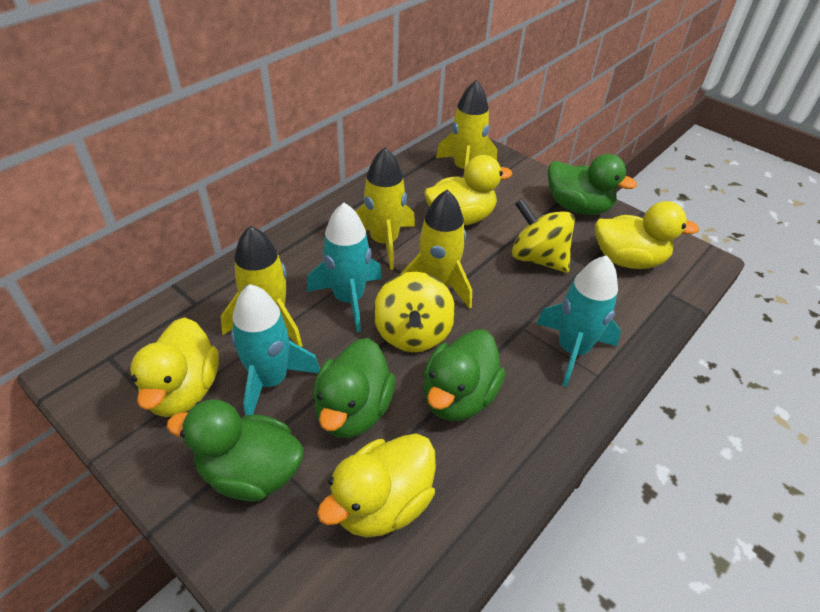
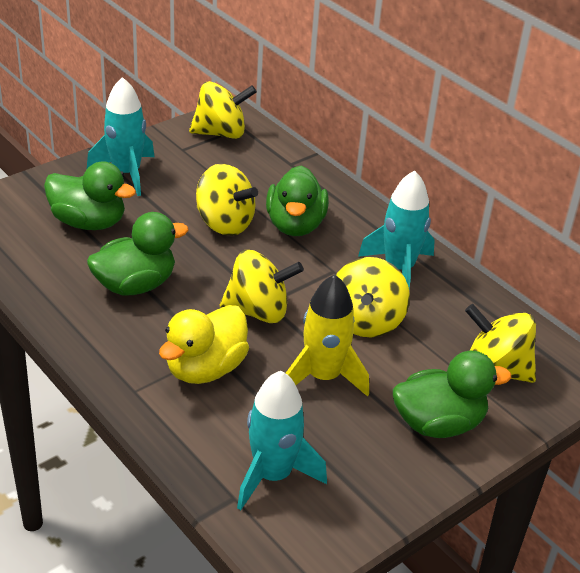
yellow duck: 4 -> 1
yellow rocket: 4 -> 1
yellow spinning top: 2 -> 5

